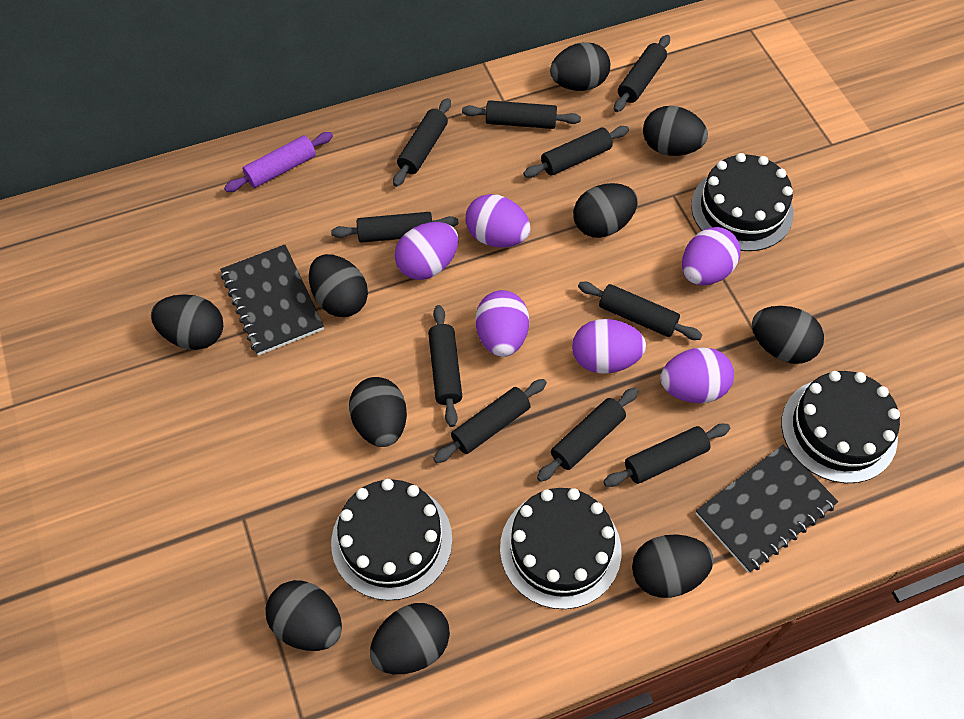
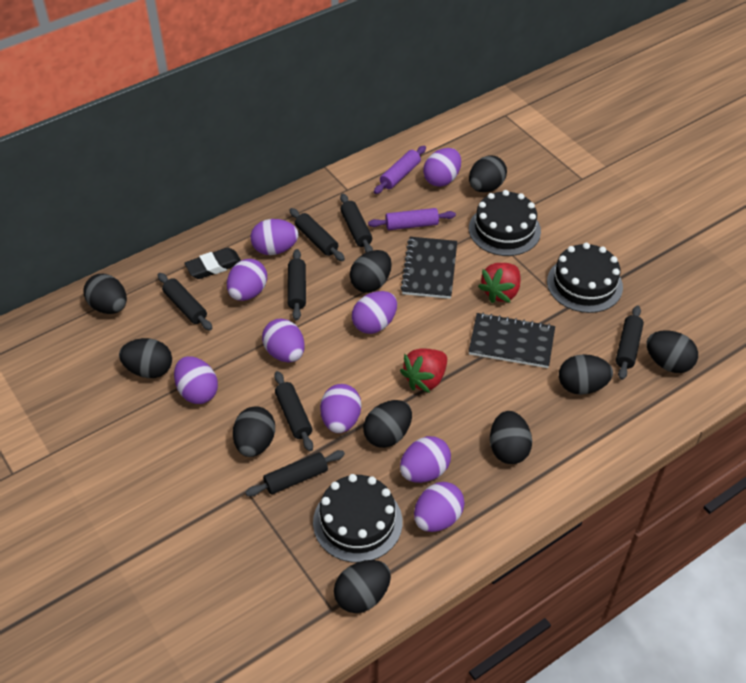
black cake: 4 -> 3
black eraser: 0 -> 1
black rolling pin: 10 -> 7
purple egg: 6 -> 9
purple rolling pin: 1 -> 2
red strawberry: 0 -> 2

